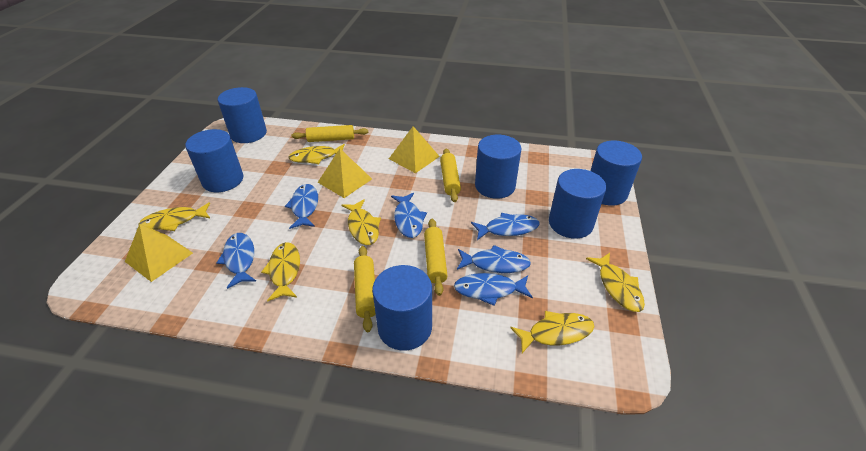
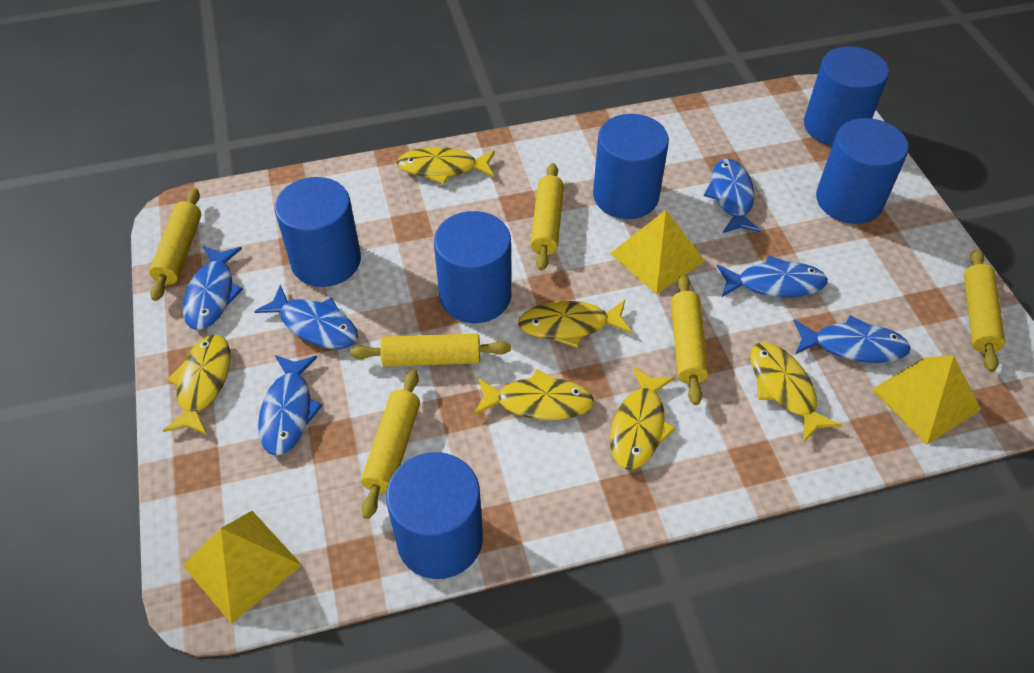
yellow rolling pin: 4 -> 6

